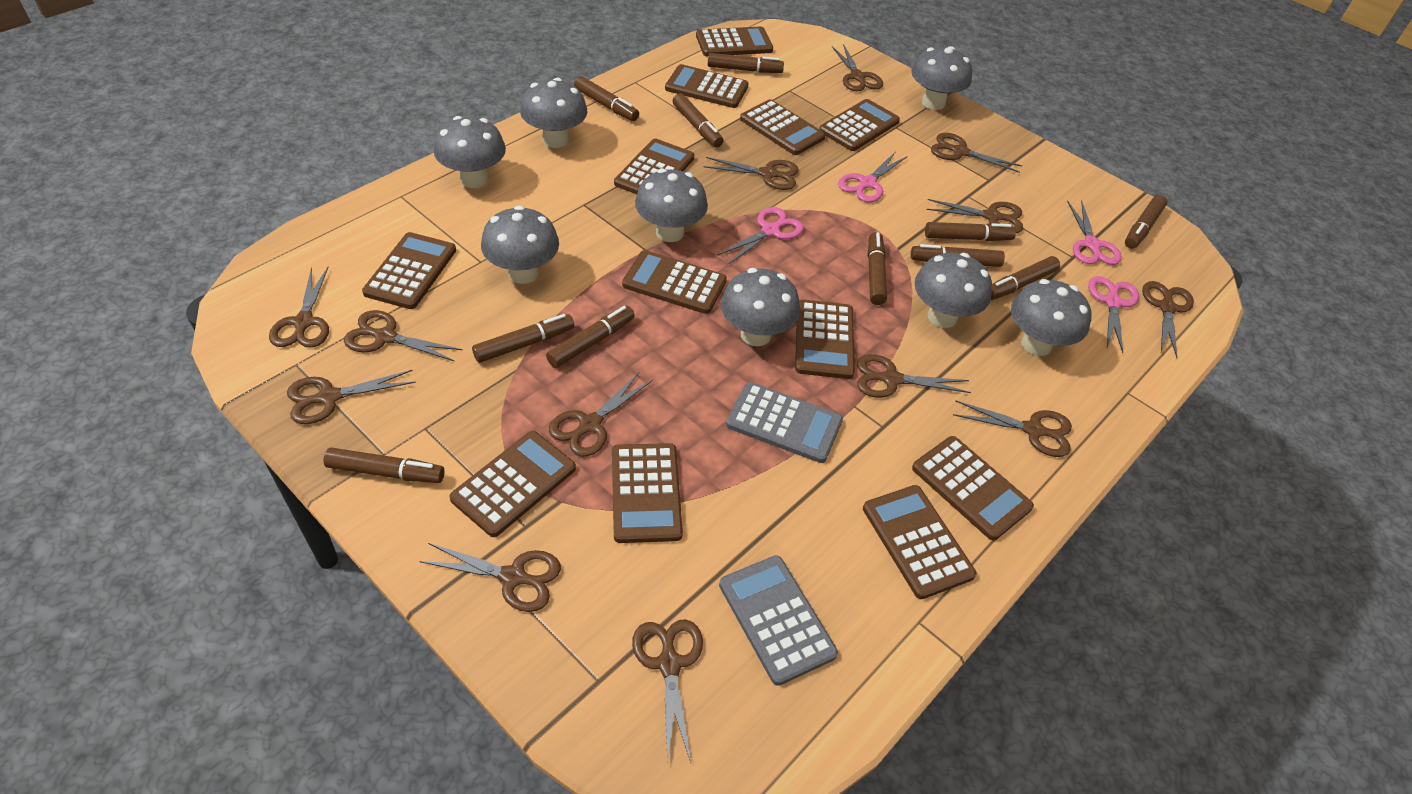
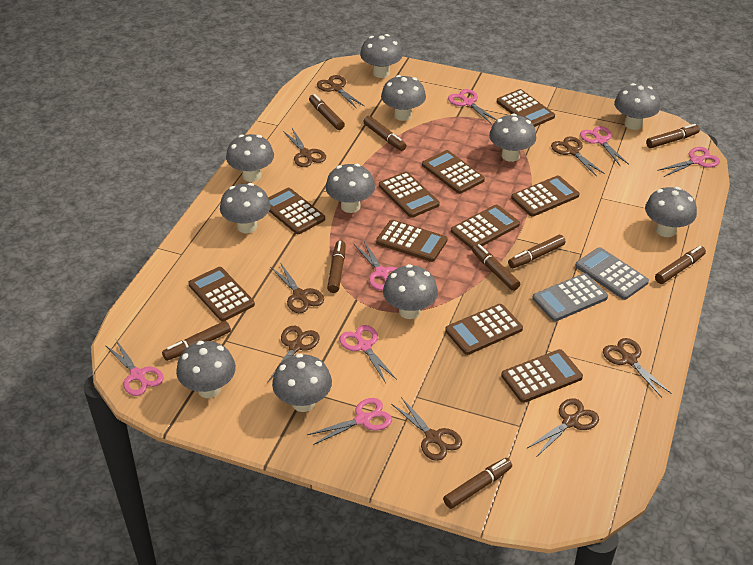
brown calculator: 12 -> 10
brown marker: 11 -> 9
brown scissors: 13 -> 8
grey mushroom: 8 -> 11
pink scissors: 4 -> 7

